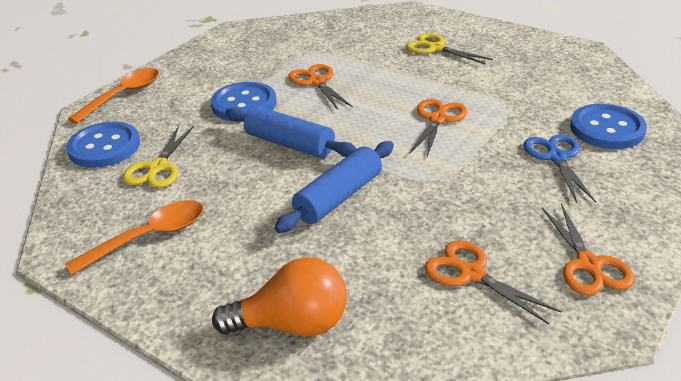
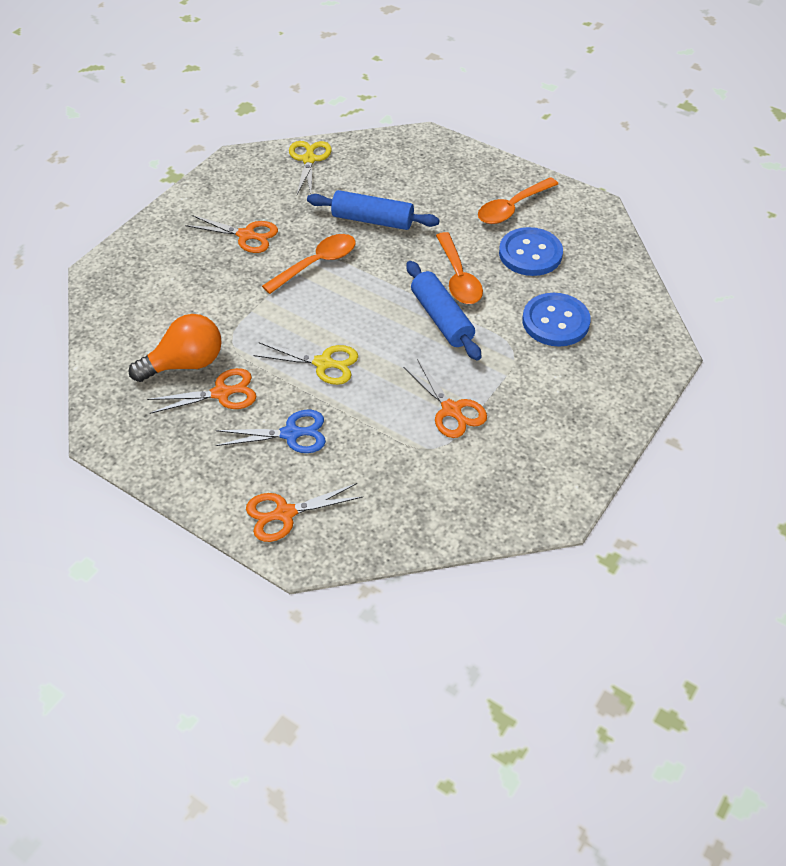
blue button: 3 -> 2
orange spoon: 2 -> 3

